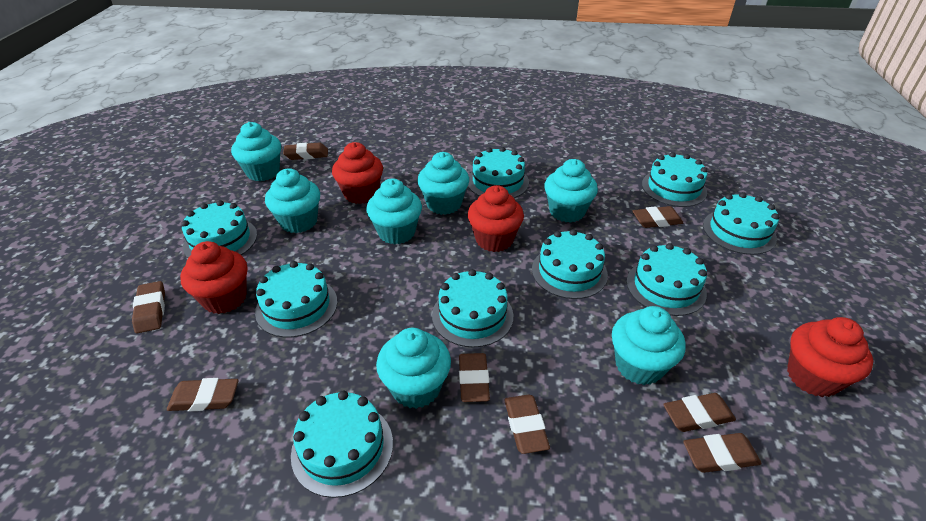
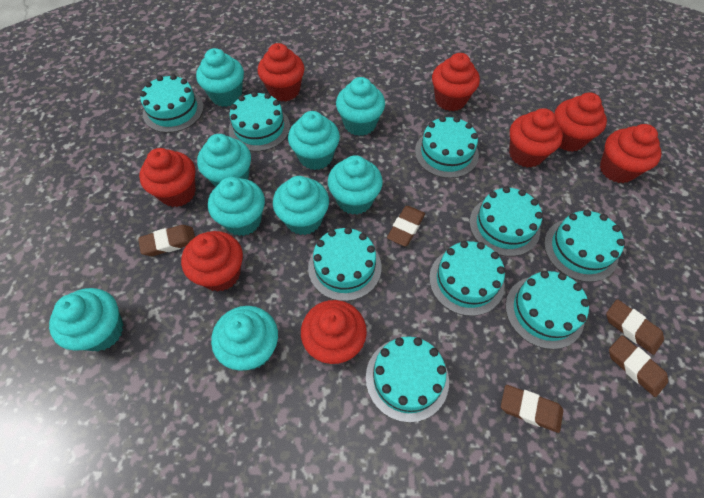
brown eraser: 8 -> 5
red cupcake: 4 -> 8
turquoise cupcake: 7 -> 9

